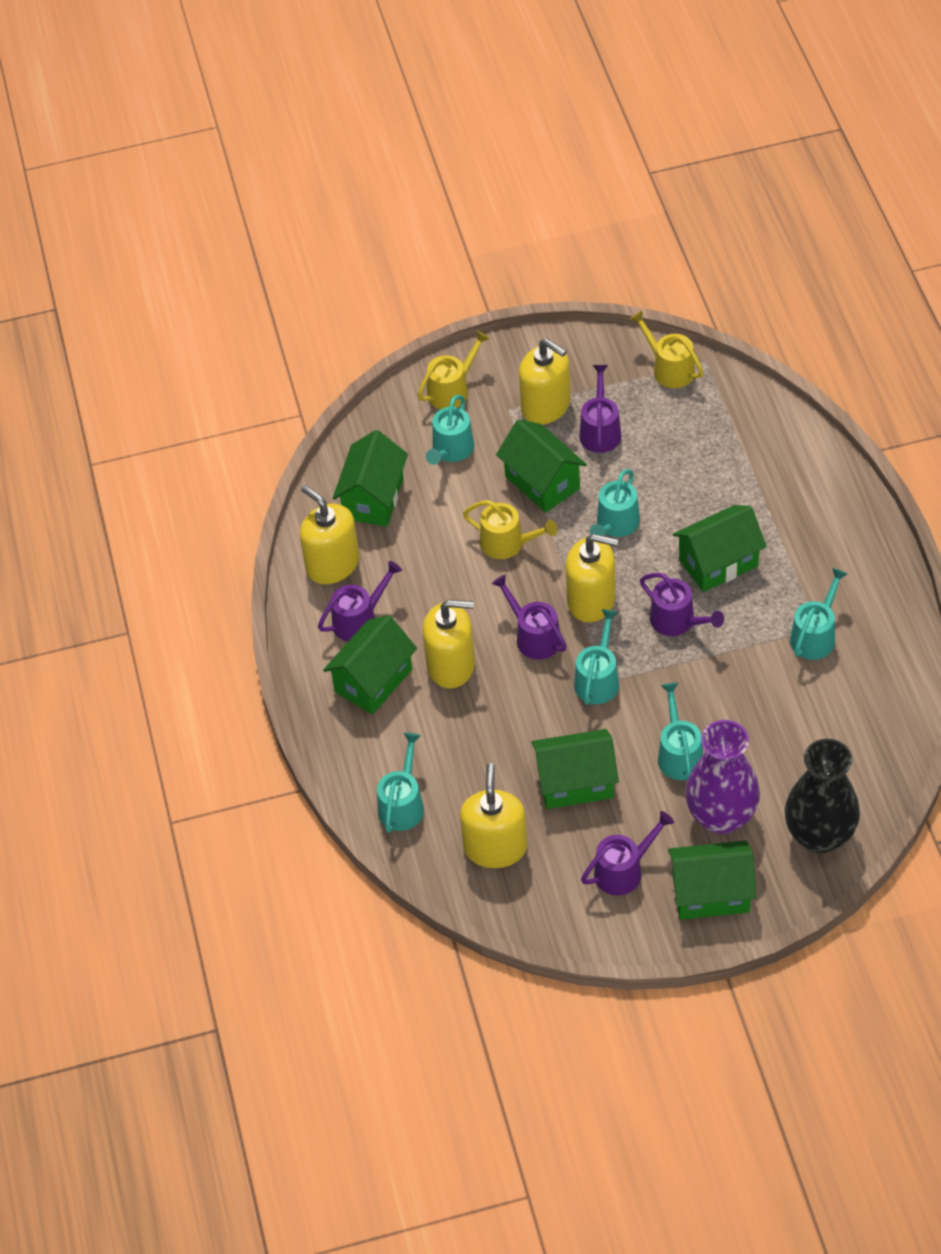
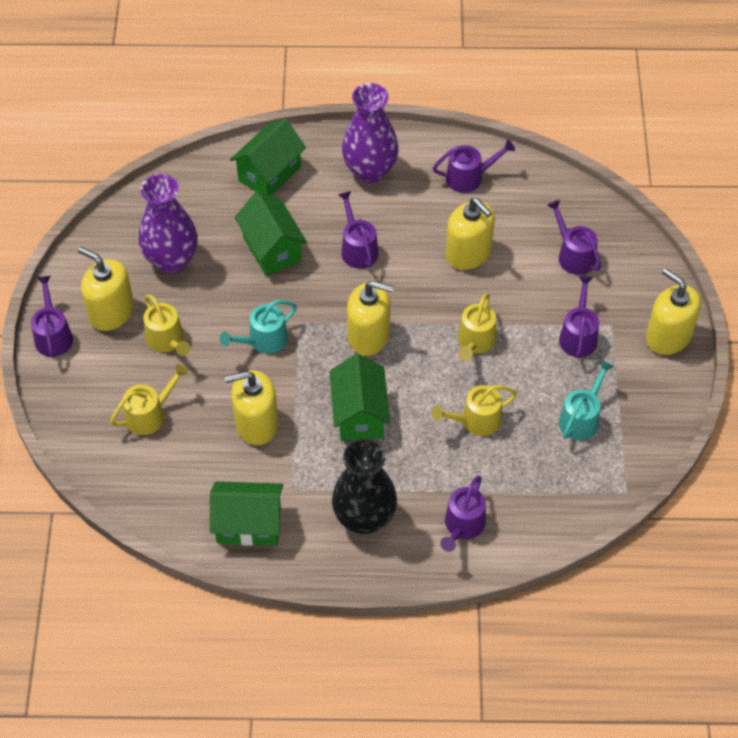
green house: 6 -> 4
purple vase: 1 -> 2
purple watering can: 5 -> 6
turquoise watering can: 6 -> 2
yellow watering can: 3 -> 4

